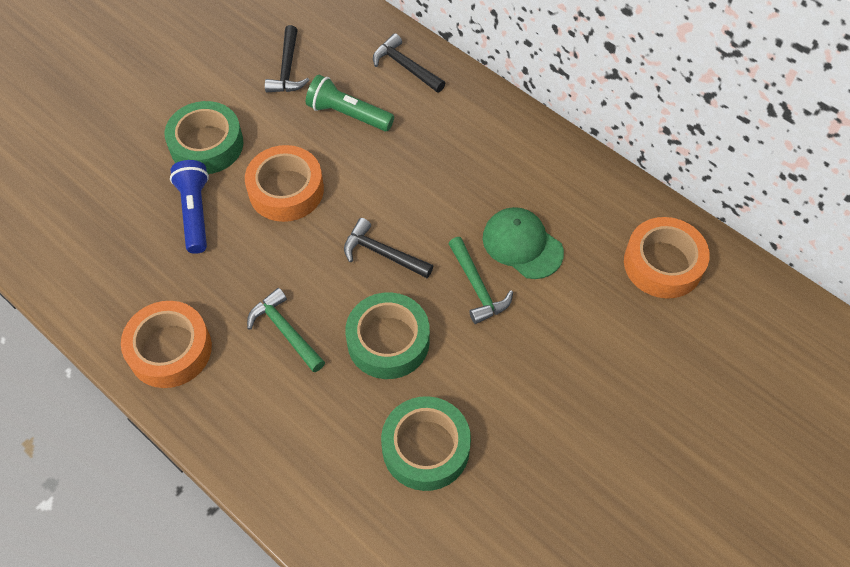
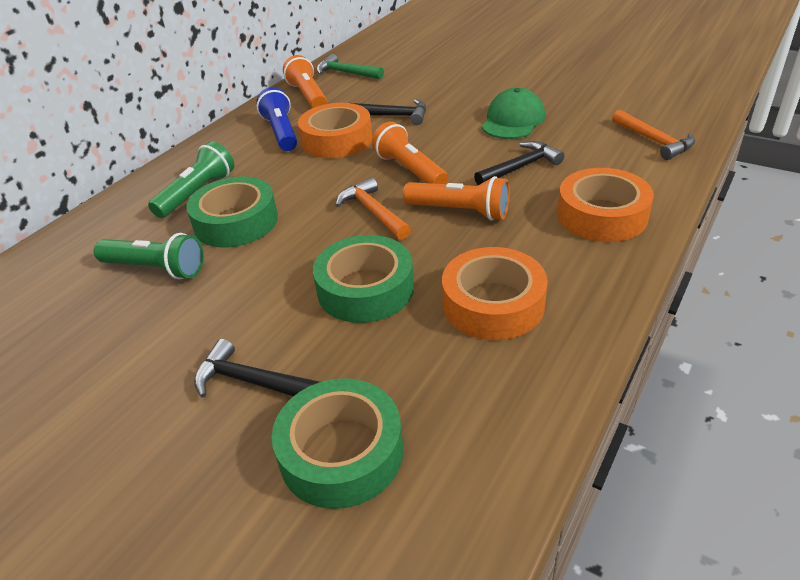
green flashlight: 1 -> 2
green hammer: 2 -> 1
orange flashlight: 0 -> 3
orange hammer: 0 -> 2

